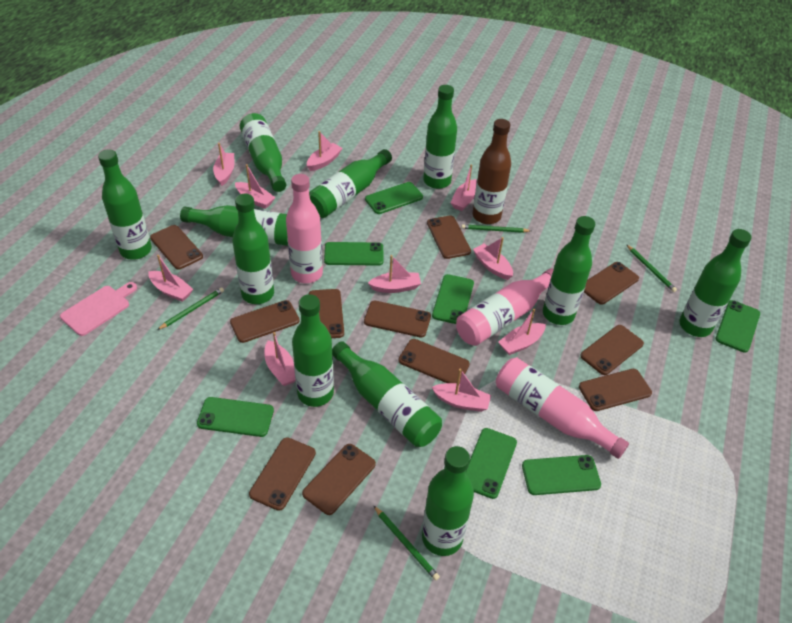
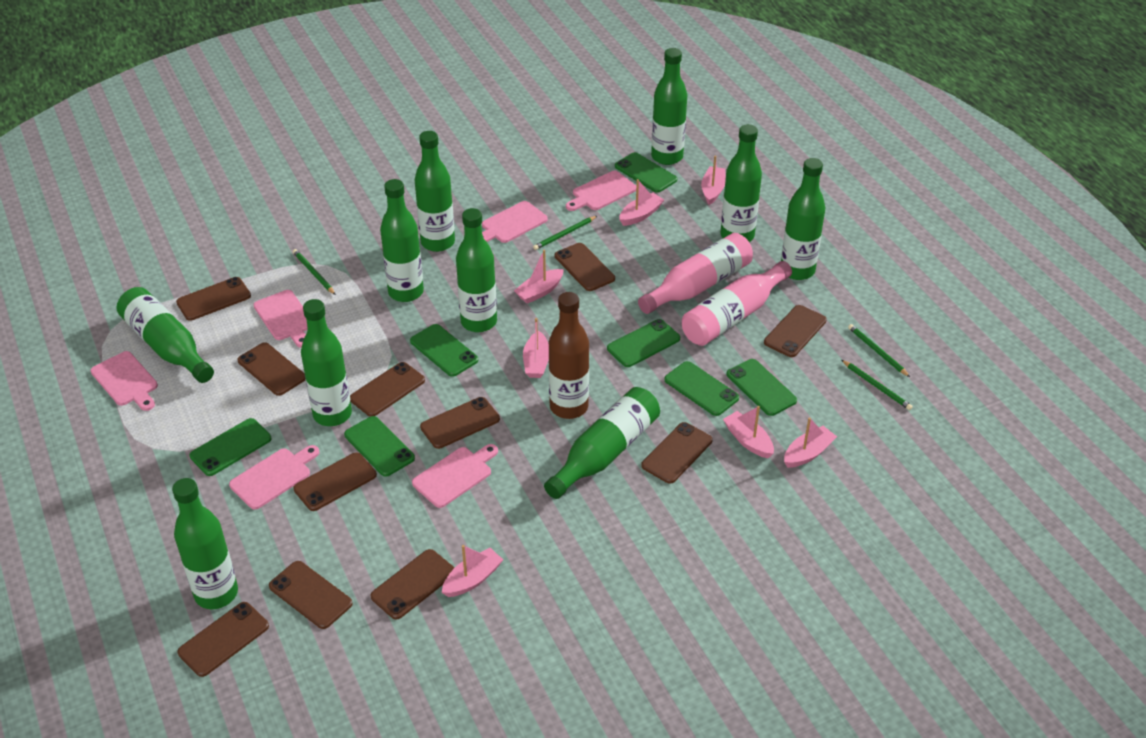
green bottle: 11 -> 10
pink boat: 10 -> 7
pink bottle: 3 -> 2
pink cutting board: 1 -> 6

